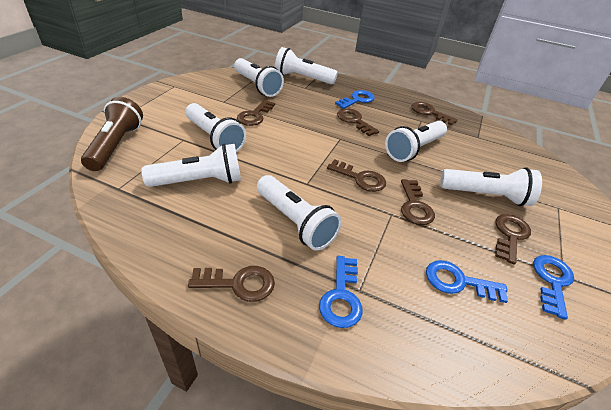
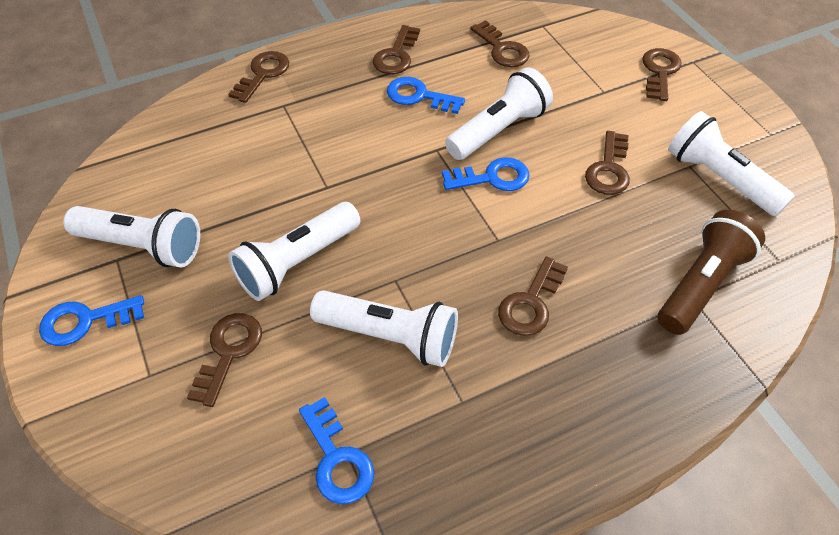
white flashlight: 7 -> 5

